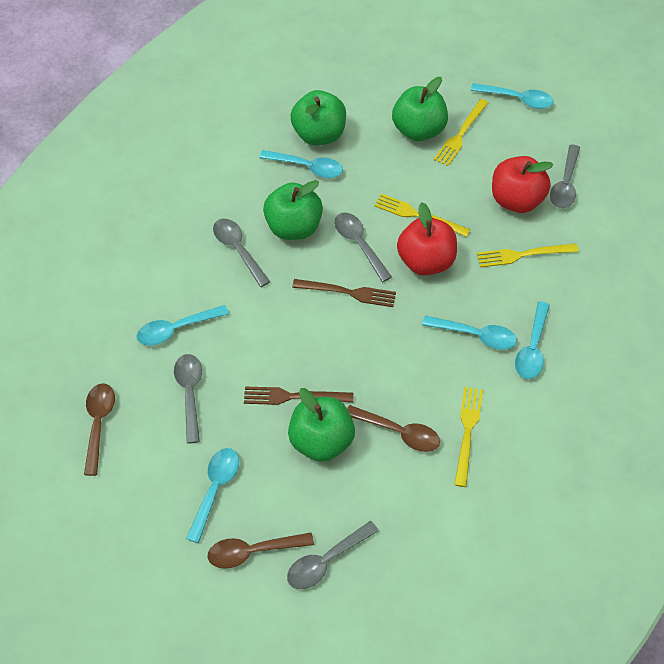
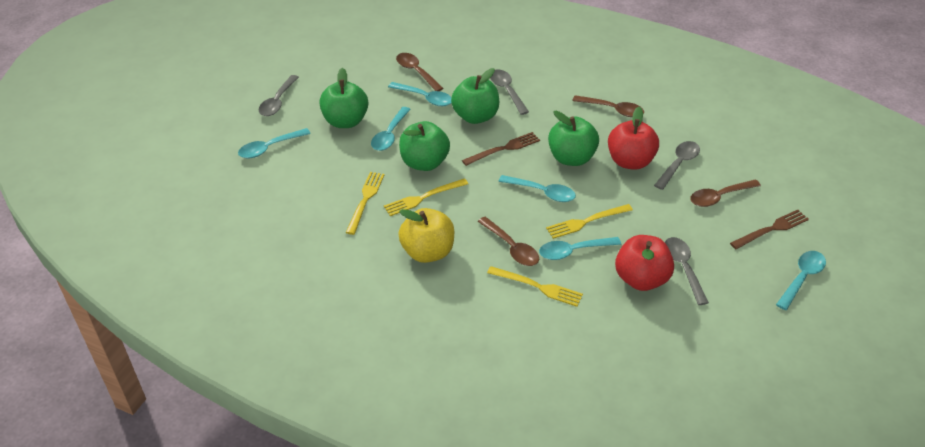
brown spoon: 3 -> 4
grey spoon: 5 -> 4
yellow apple: 0 -> 1

